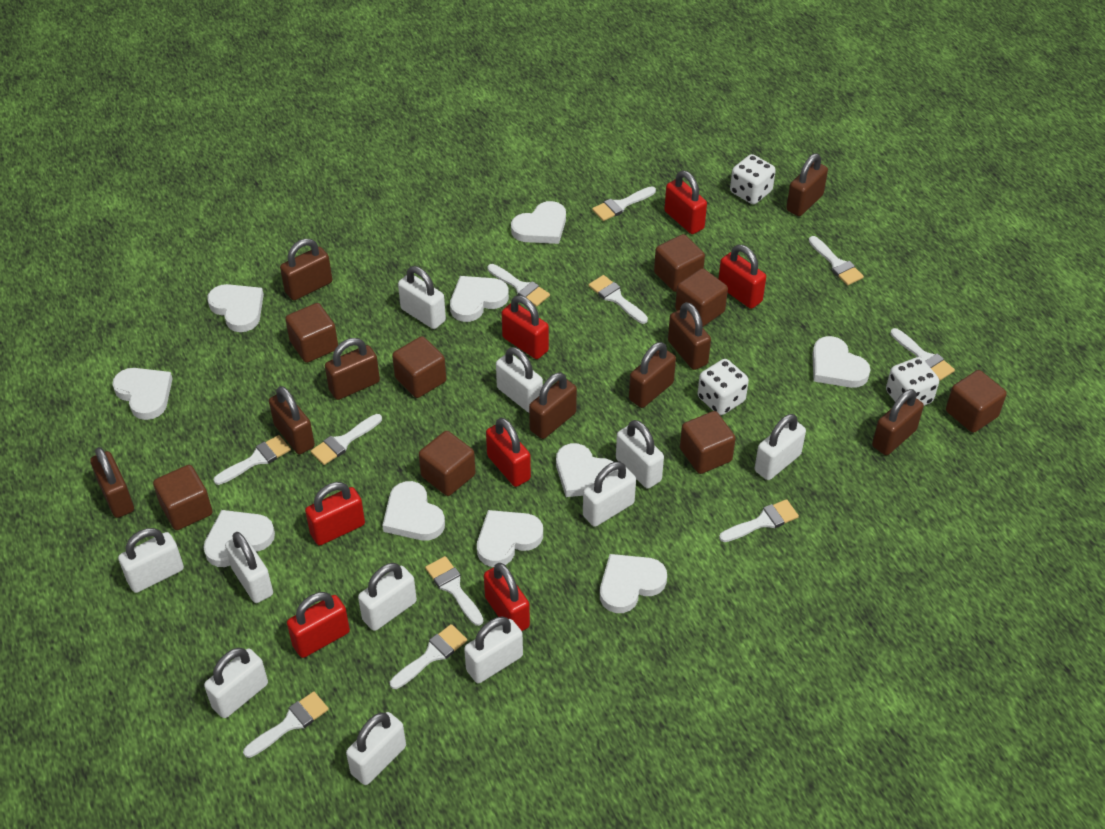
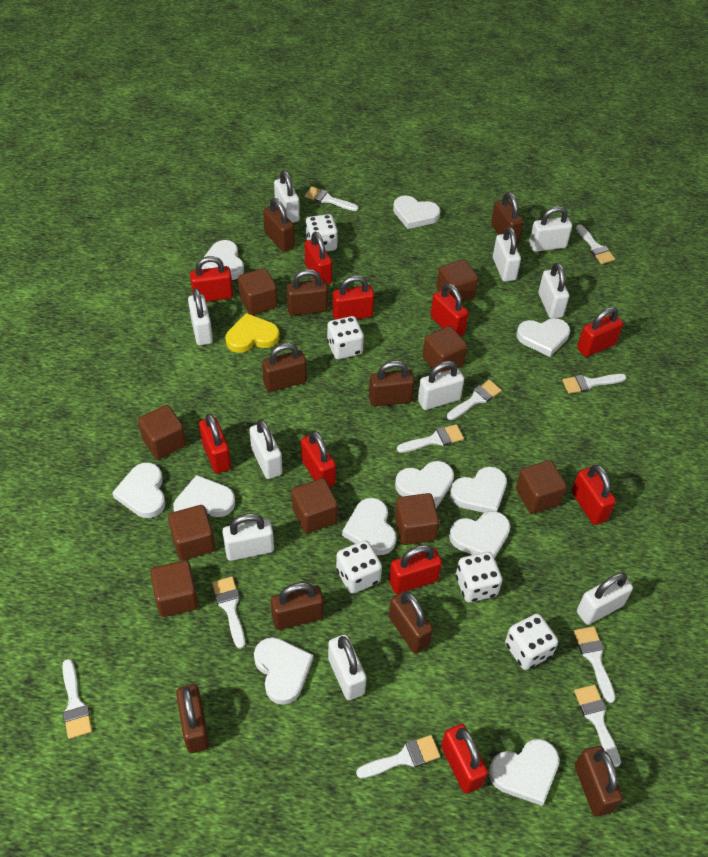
brown cube: 8 -> 9
red padlock: 7 -> 10
white brush: 11 -> 10
white dice: 3 -> 5
white heart: 10 -> 11
white padlock: 11 -> 10
yellow heart: 0 -> 1

